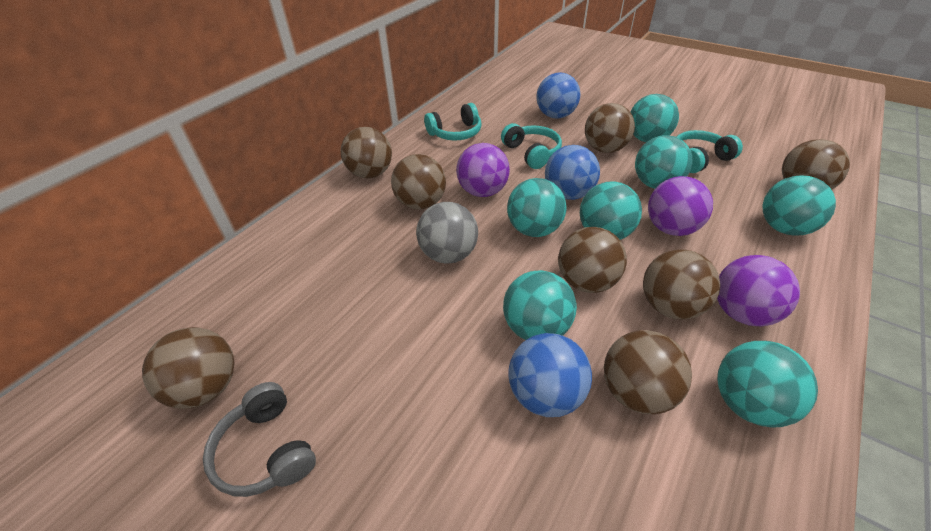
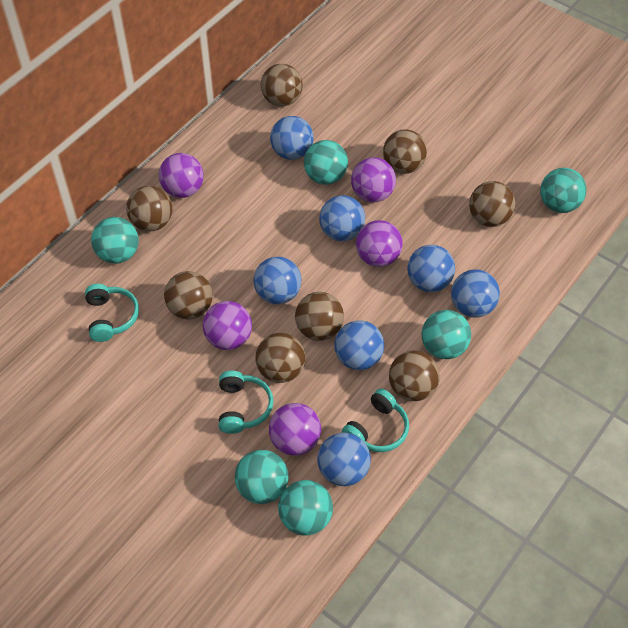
blue ball: 3 -> 7
grey ball: 1 -> 0
grey headphones: 1 -> 0
purple ball: 3 -> 5
turquoise ball: 7 -> 6

